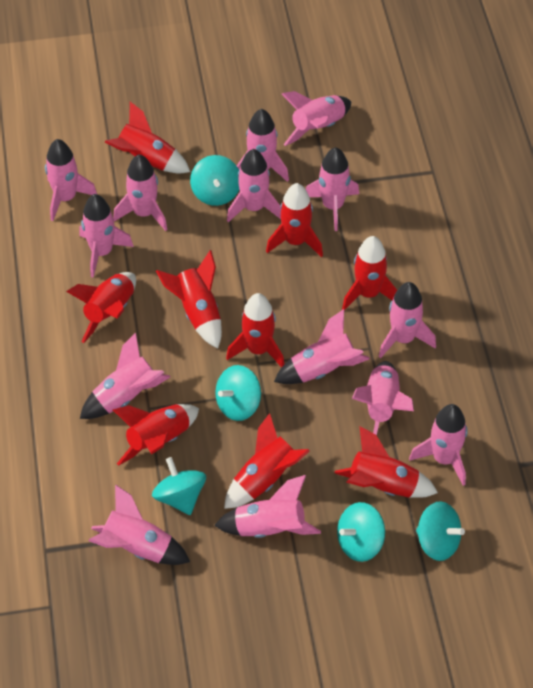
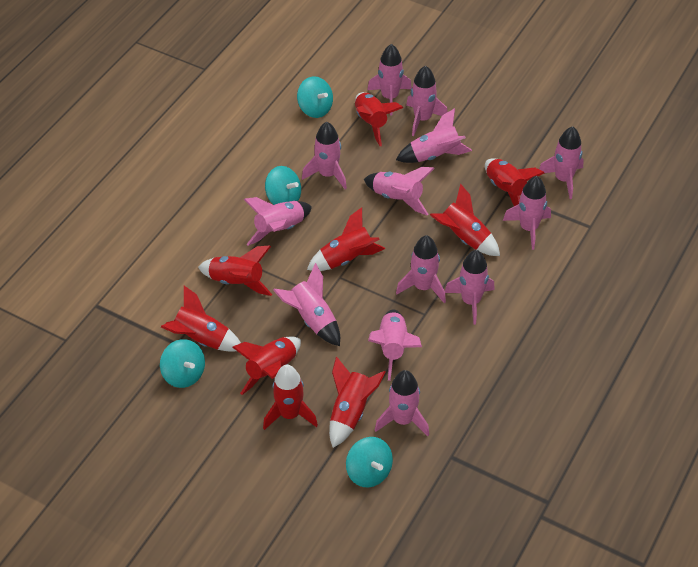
pink rocket: 14 -> 13
turquoise spinning top: 5 -> 4

